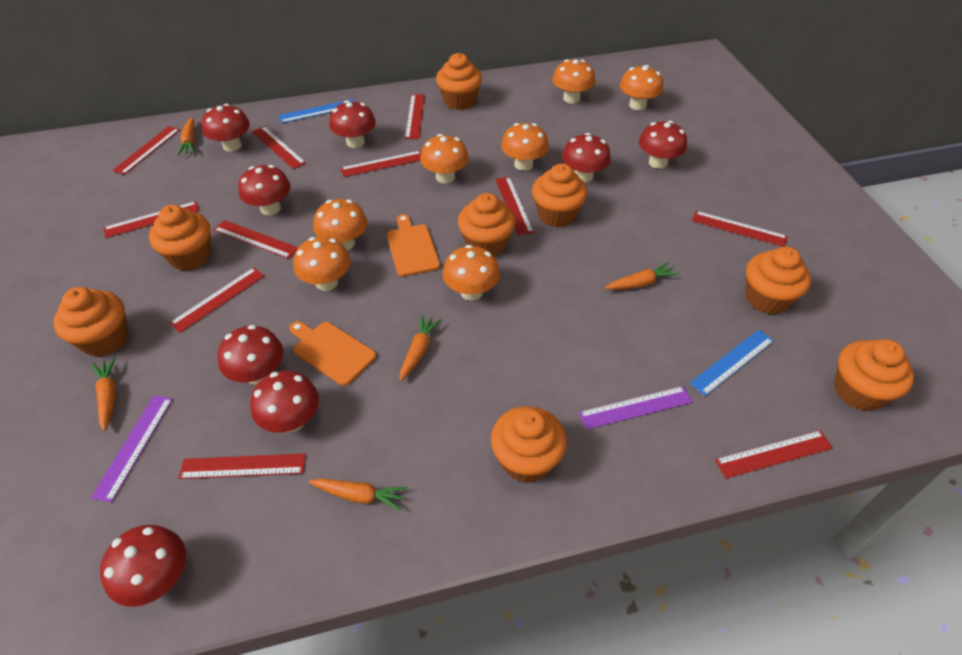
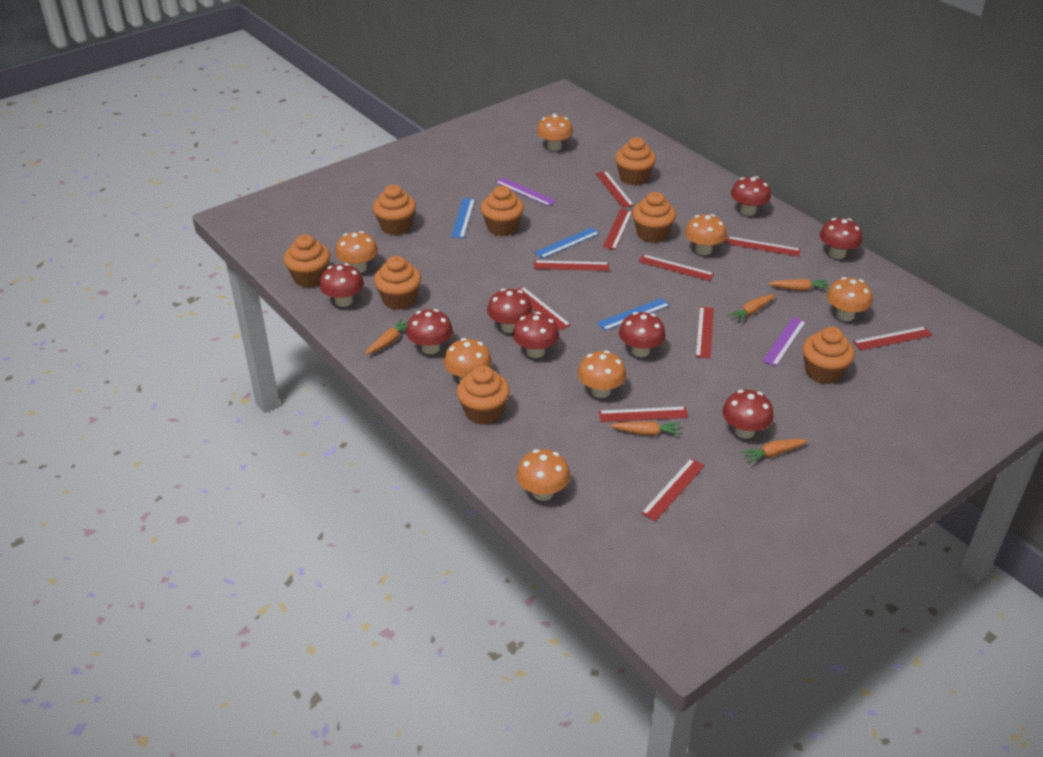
blue ruler: 2 -> 3
orange cutting board: 2 -> 0
red ruler: 11 -> 10

